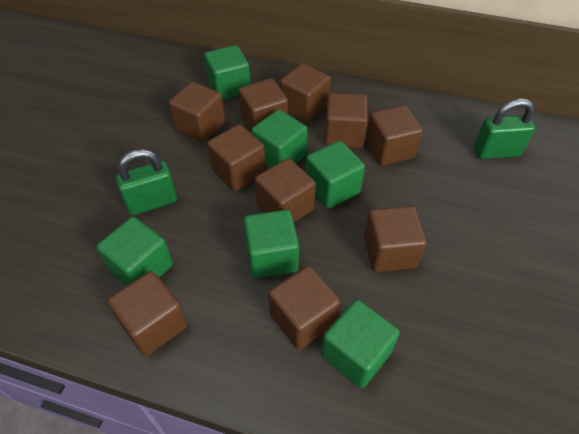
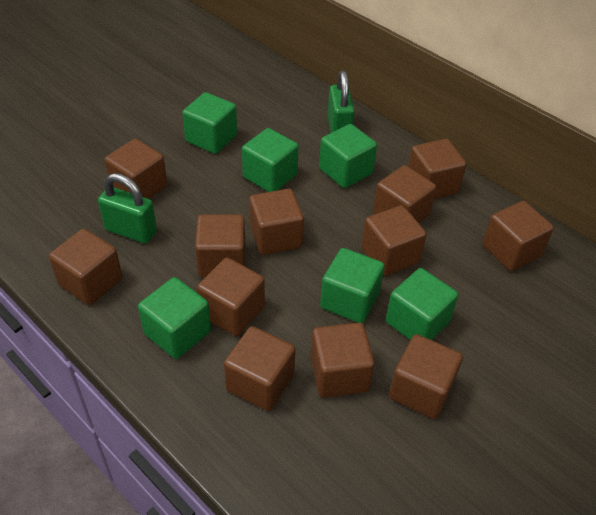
brown cube: 10 -> 12

